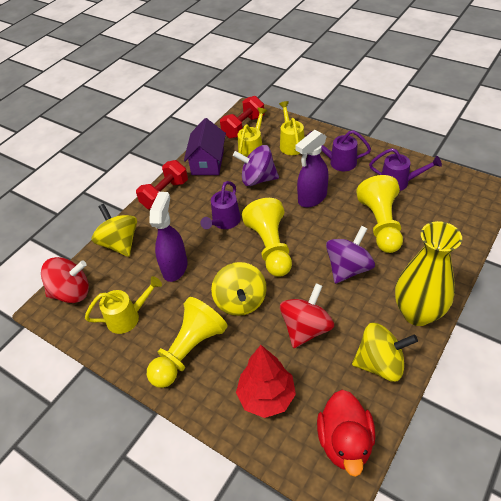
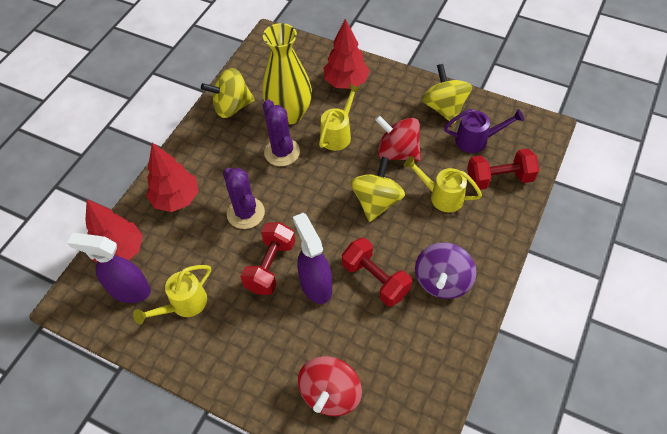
purple cactus: 0 -> 2
purple house: 1 -> 0
purple spinning top: 2 -> 1
purple watering can: 3 -> 1
red duck: 1 -> 0
red dumbbell: 2 -> 3
red tree: 1 -> 3
yellow pawn: 3 -> 0

